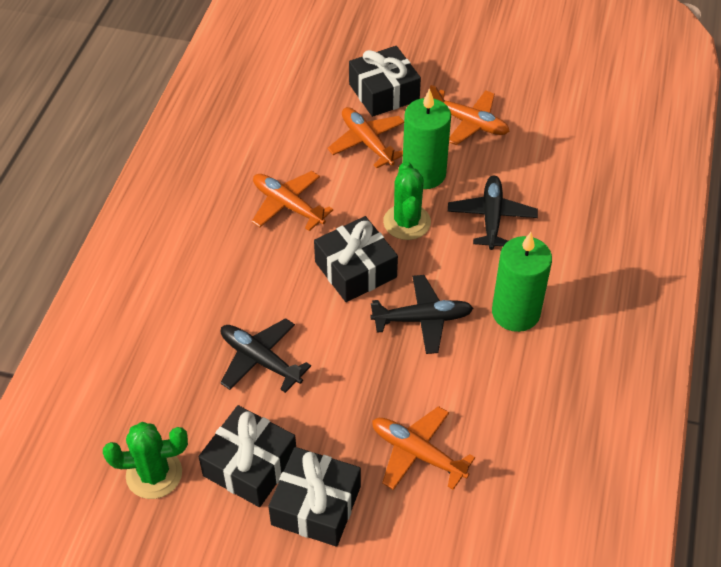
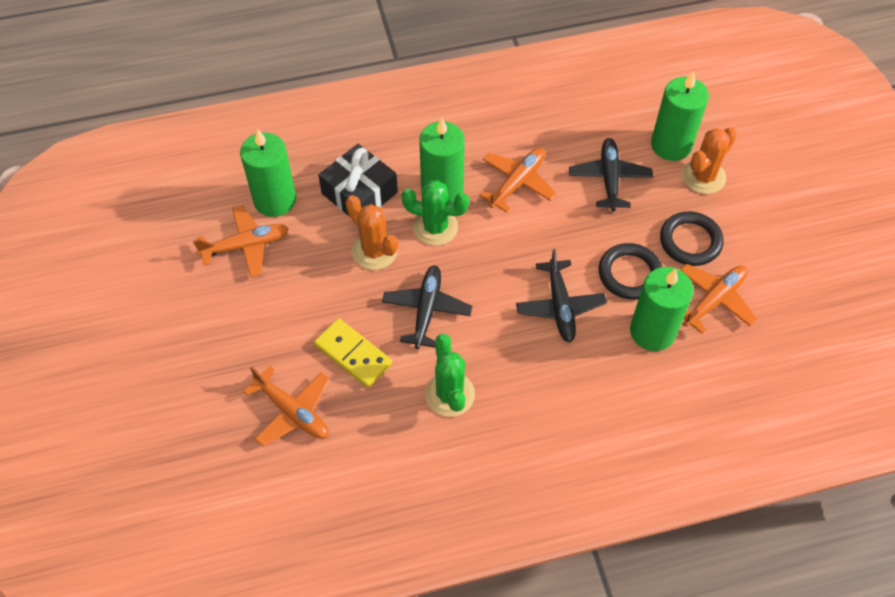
black gift: 4 -> 1
black ring: 0 -> 2
green candle: 2 -> 4
orange cactus: 0 -> 2
yellow domino: 0 -> 1

